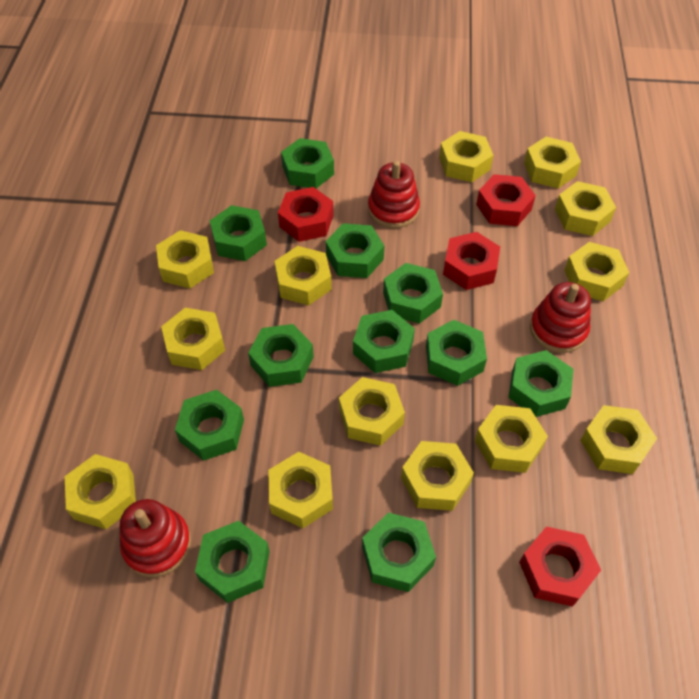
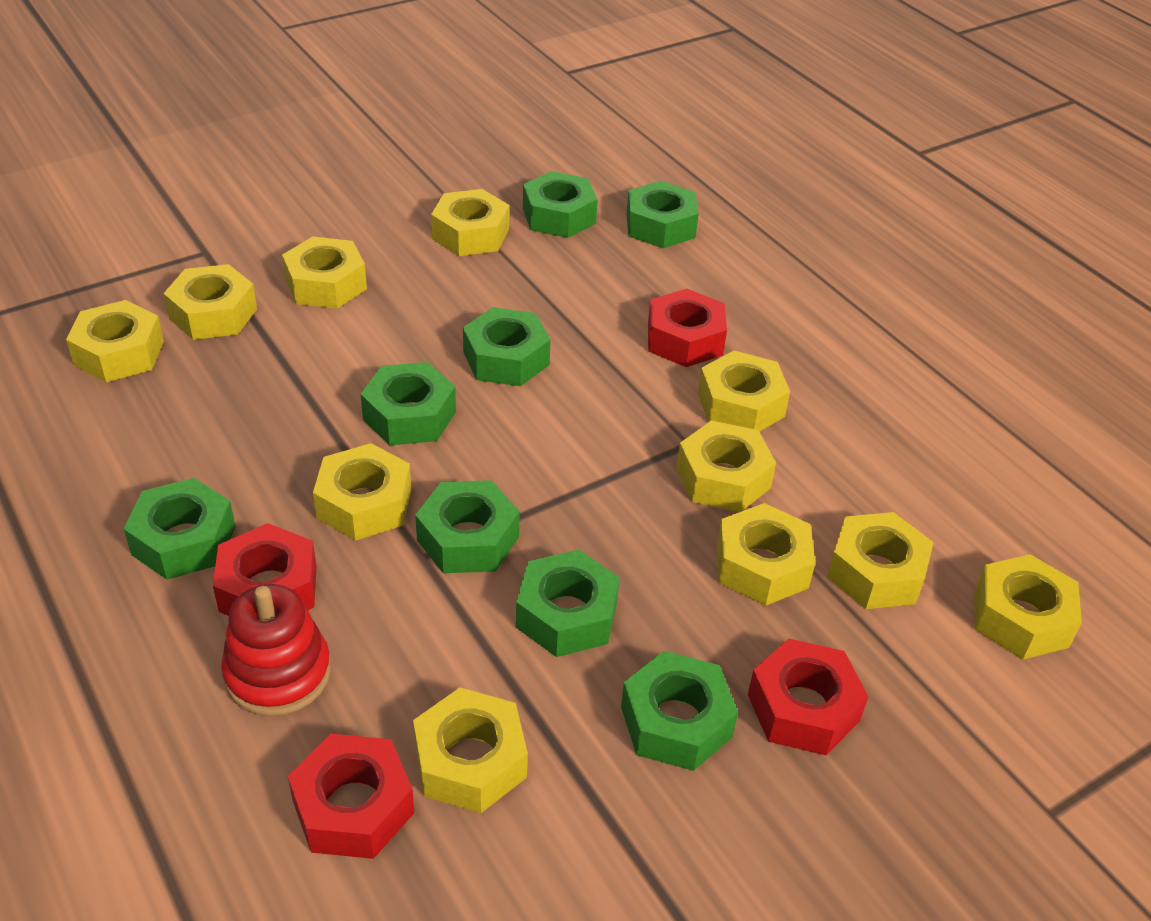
green nut: 11 -> 8
red stacking toy: 3 -> 1
yellow nut: 13 -> 11

